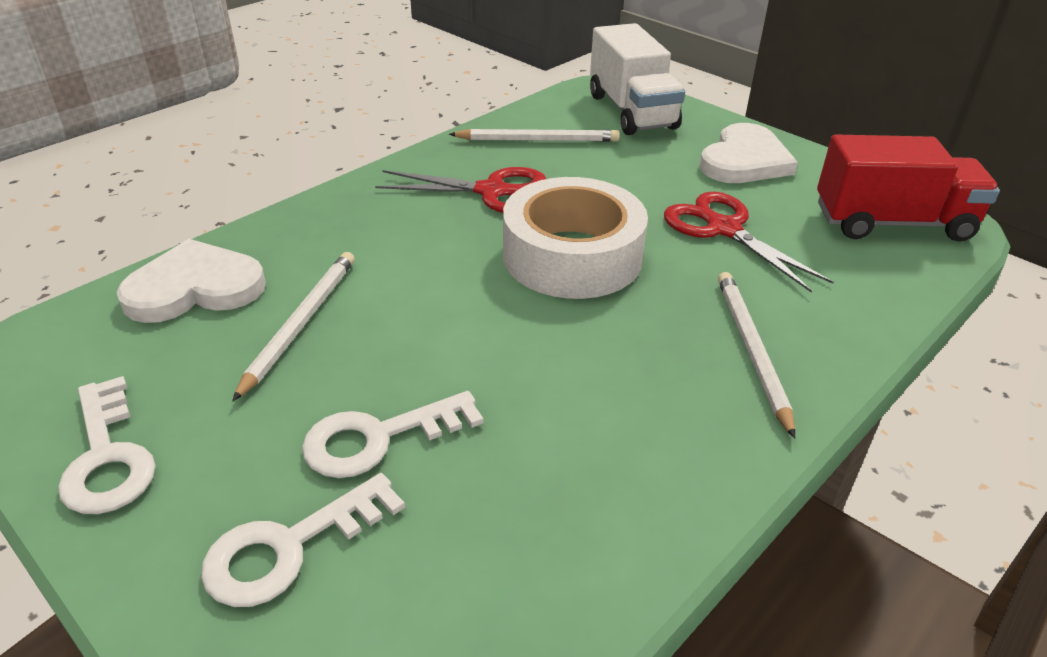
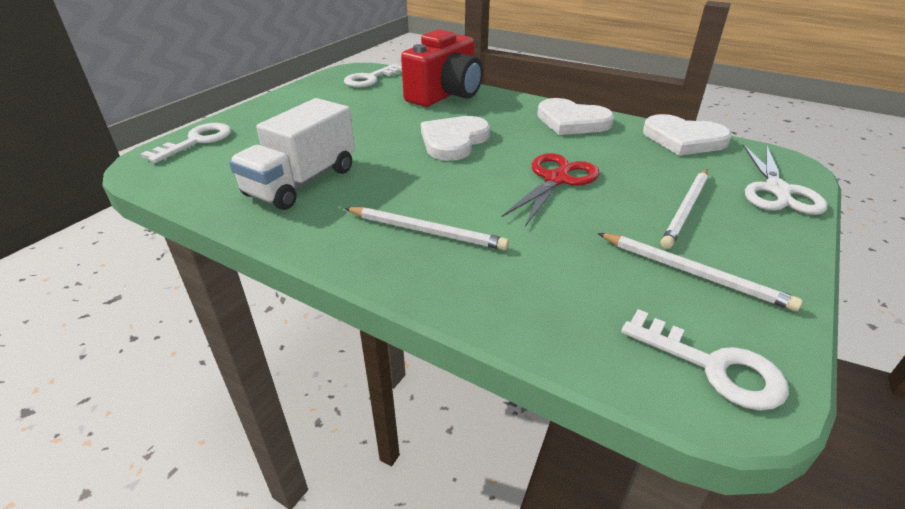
red camera: 0 -> 1
red scissors: 2 -> 1
red truck: 1 -> 0
white heart: 2 -> 3
white scissors: 0 -> 1
white tape: 1 -> 0

